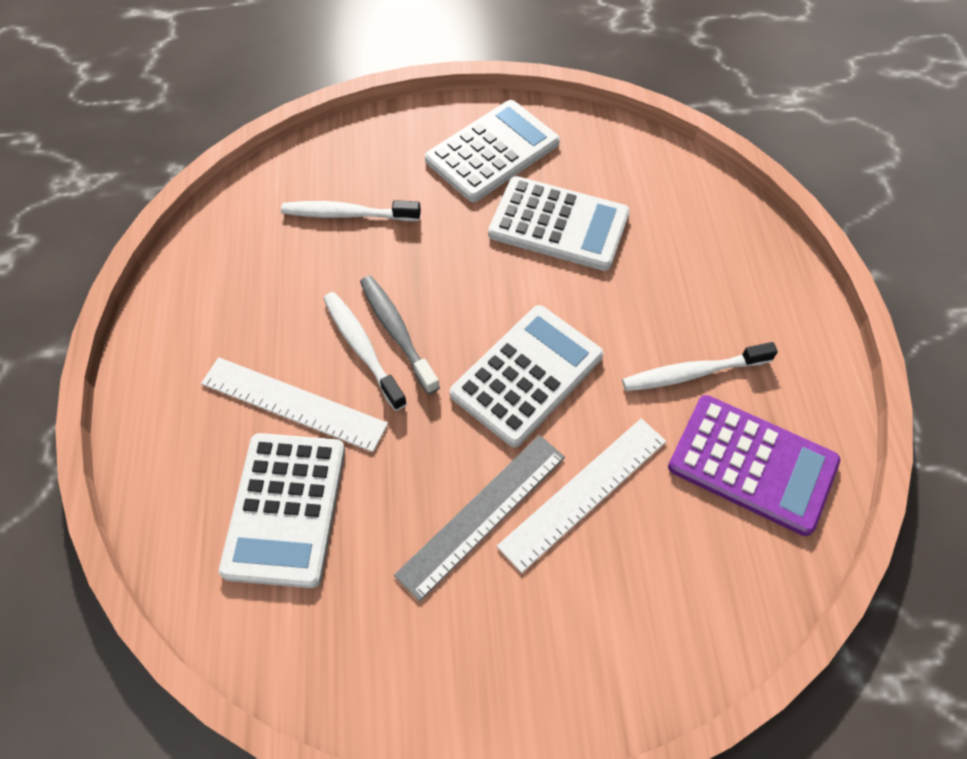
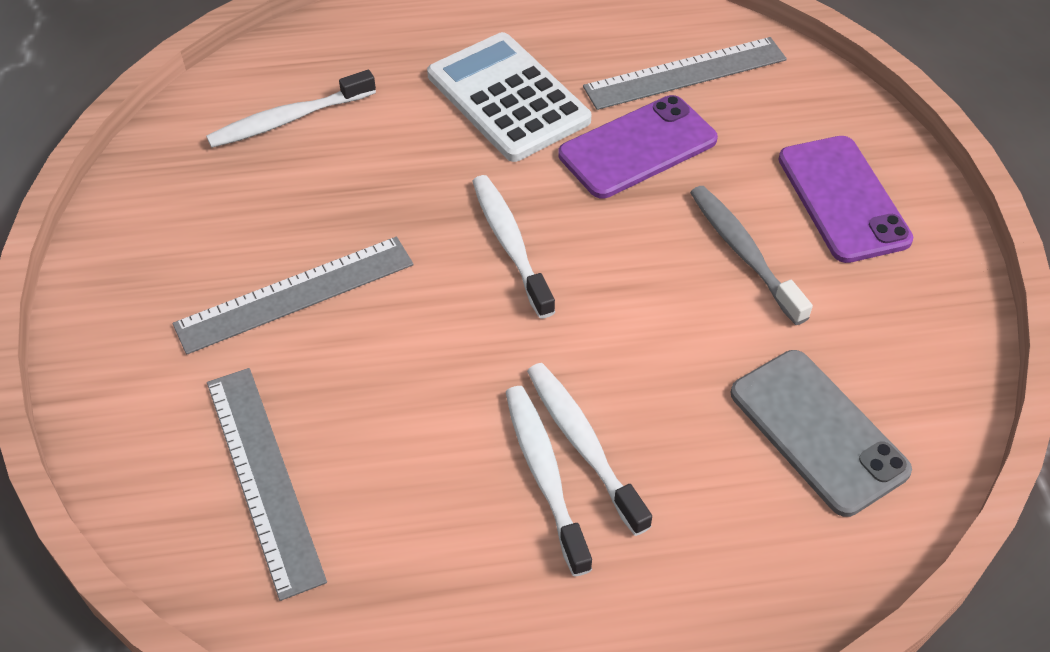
grey phone: 0 -> 1
grey ruler: 1 -> 3
purple calculator: 1 -> 0
purple phone: 0 -> 2
white calculator: 4 -> 1
white ruler: 2 -> 0
white toothbrush: 3 -> 4

